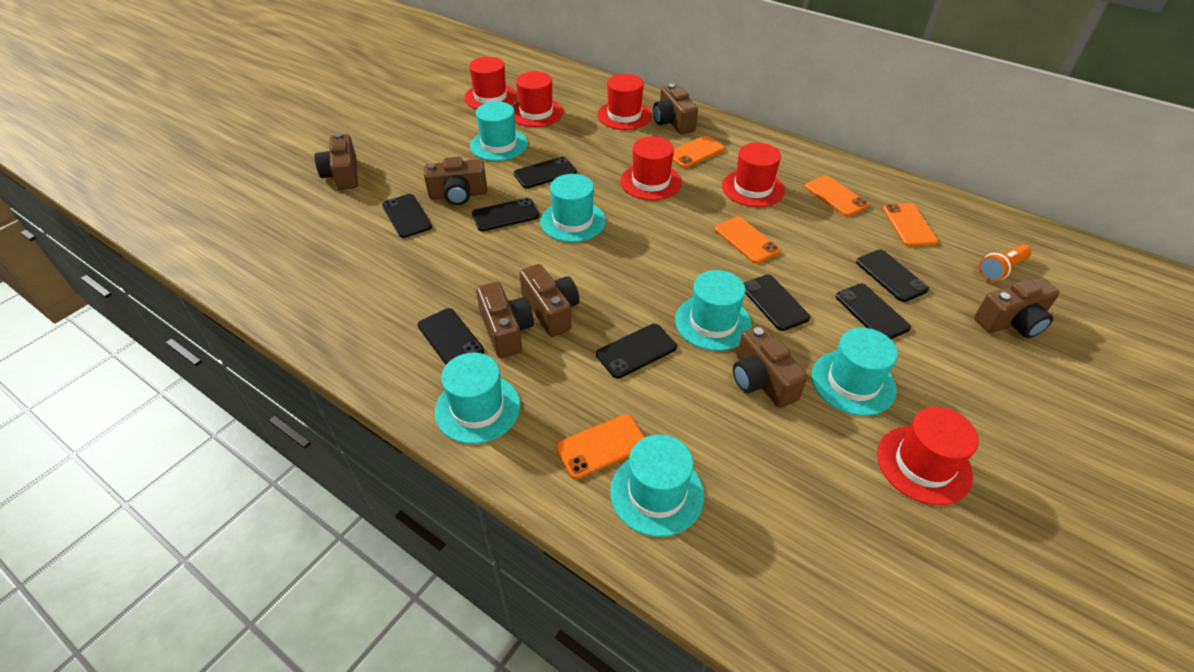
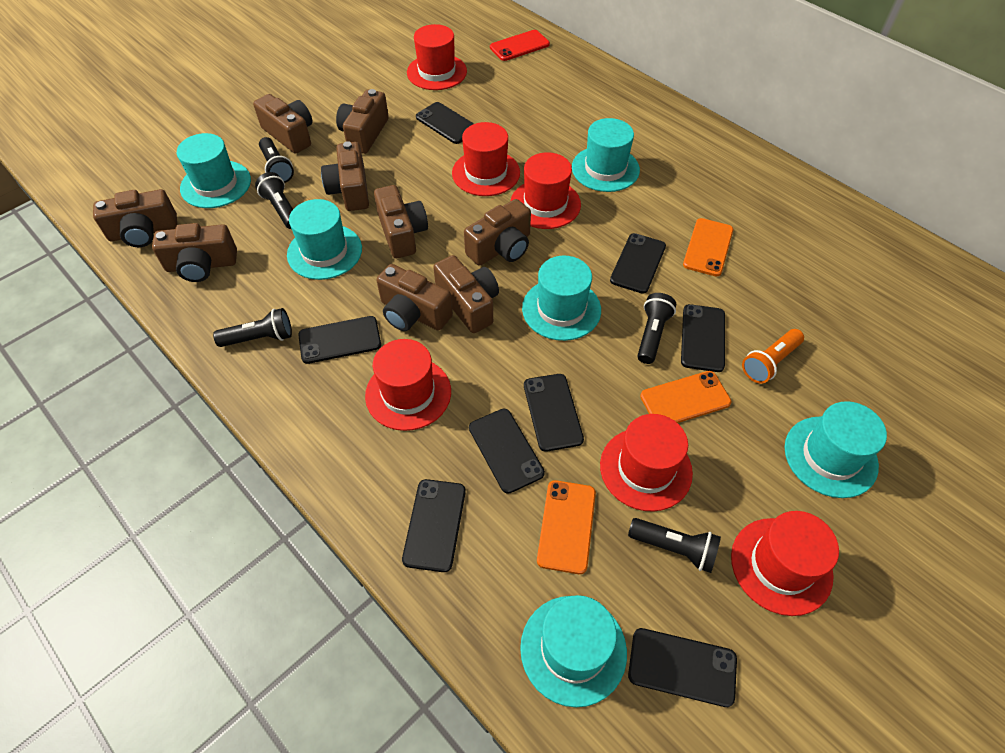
black flashlight: 0 -> 5
brown camera: 7 -> 9
orange phone: 5 -> 3
red phone: 0 -> 1

